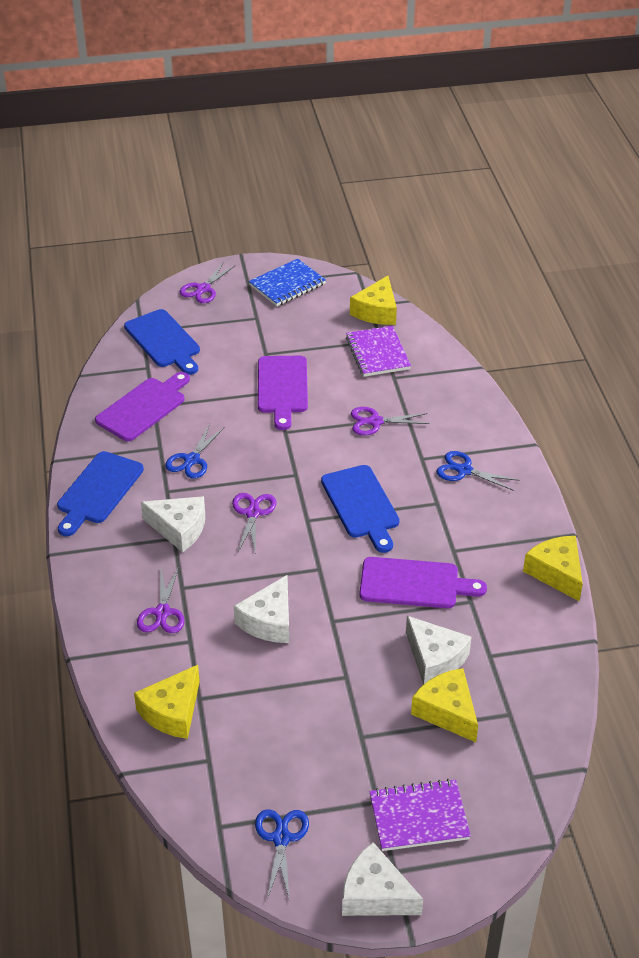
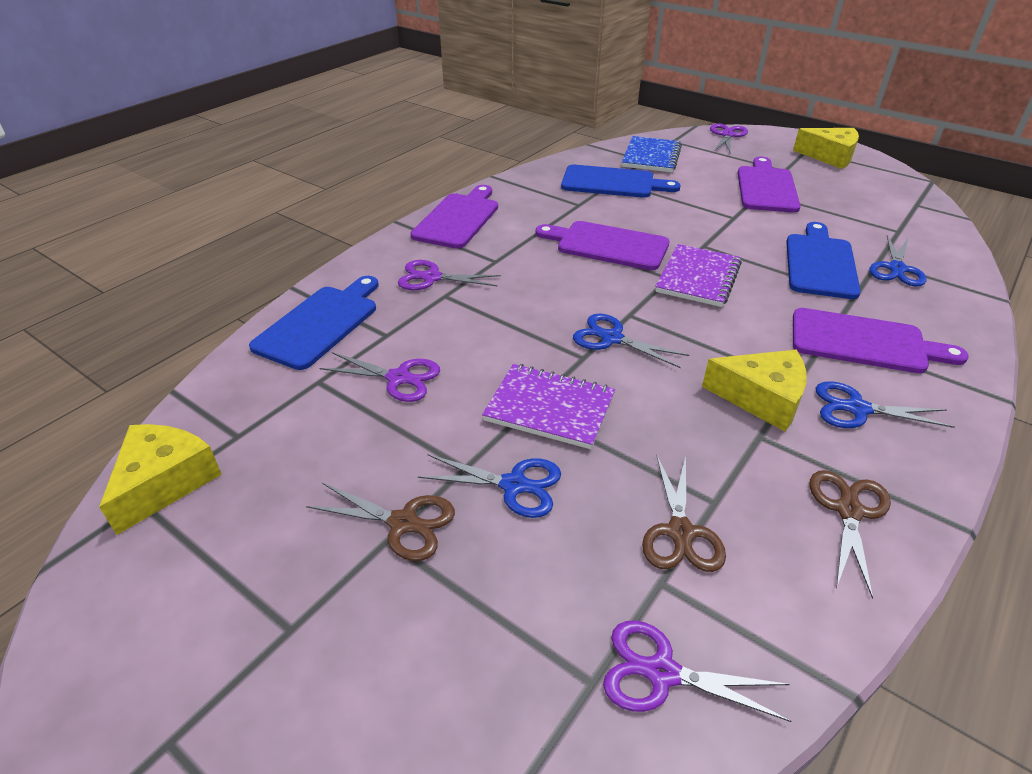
blue scissors: 3 -> 4
brown scissors: 0 -> 3
purple cutting board: 3 -> 4
white cheese: 4 -> 0
yellow cheese: 4 -> 3

